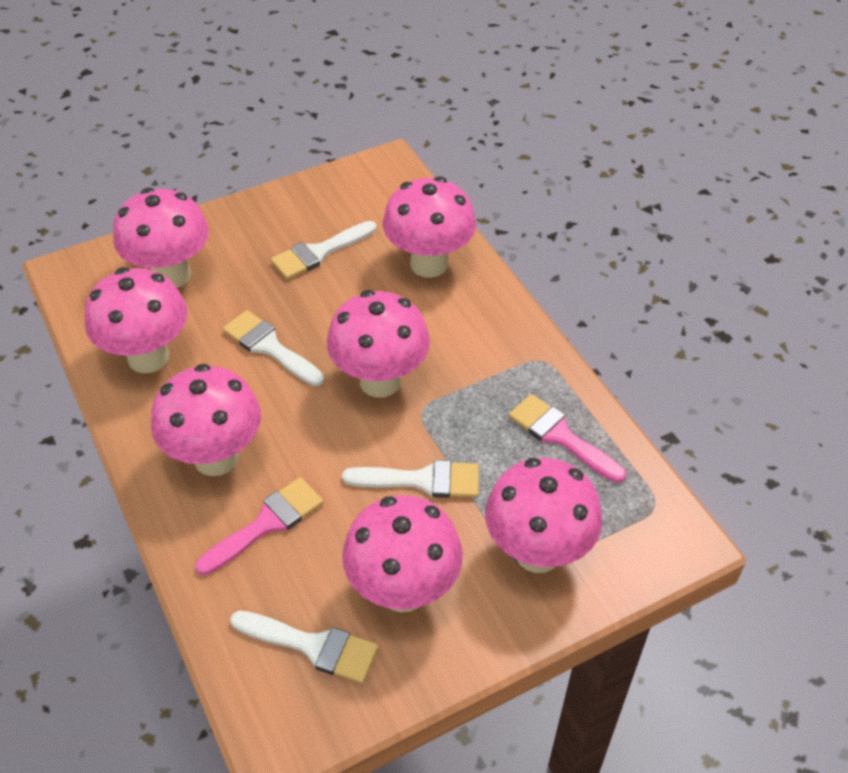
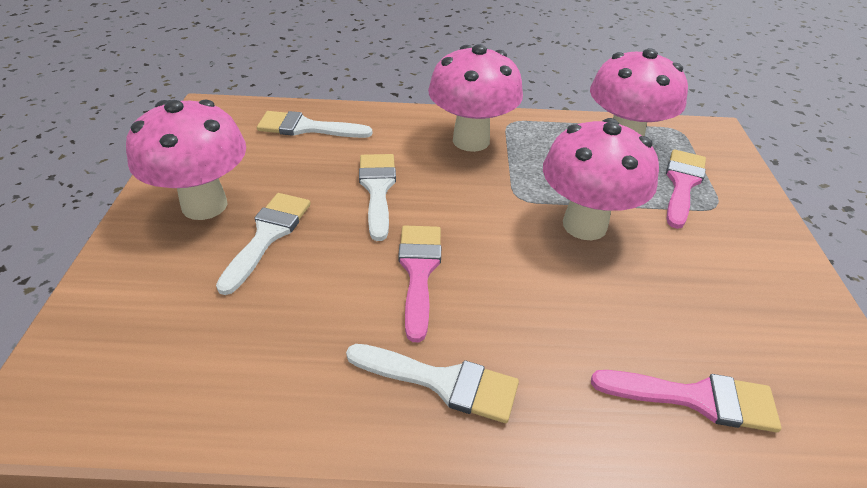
pink brush: 2 -> 3
pink mushroom: 7 -> 4

